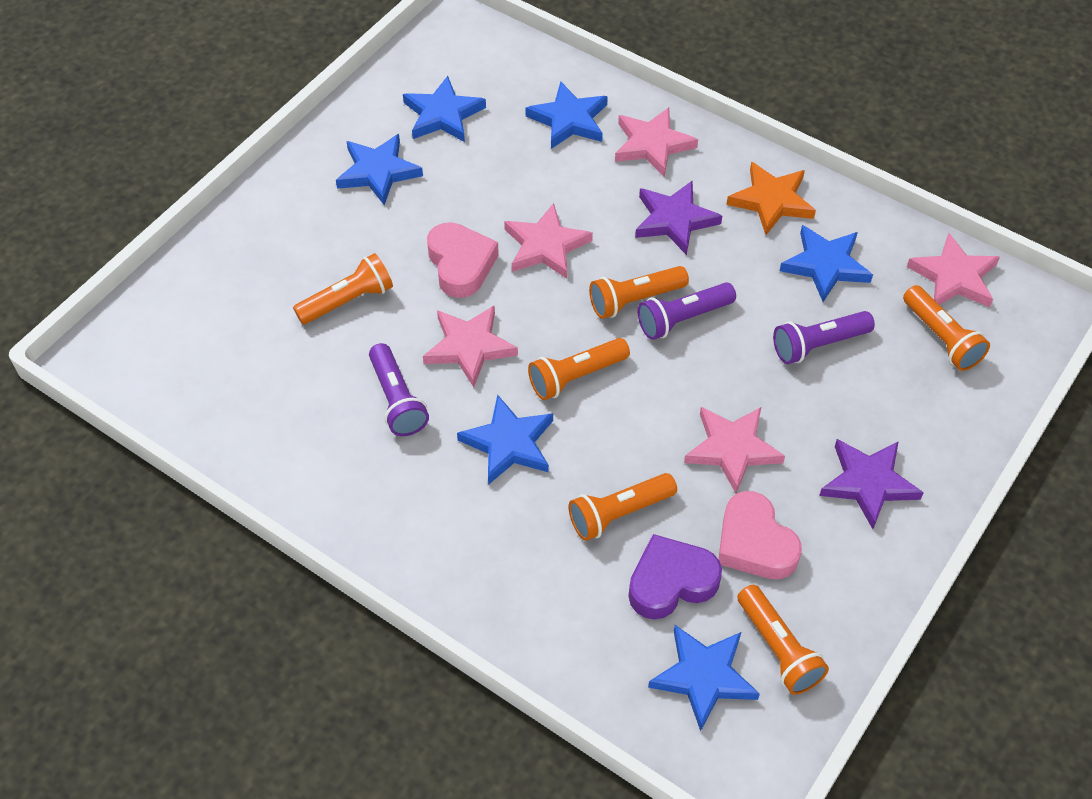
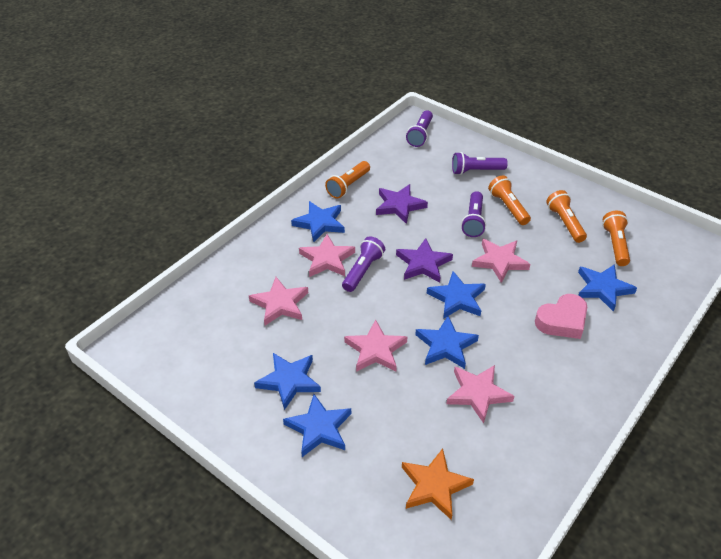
orange flashlight: 6 -> 4
pink heart: 2 -> 1
purple flashlight: 3 -> 4
purple heart: 1 -> 0

